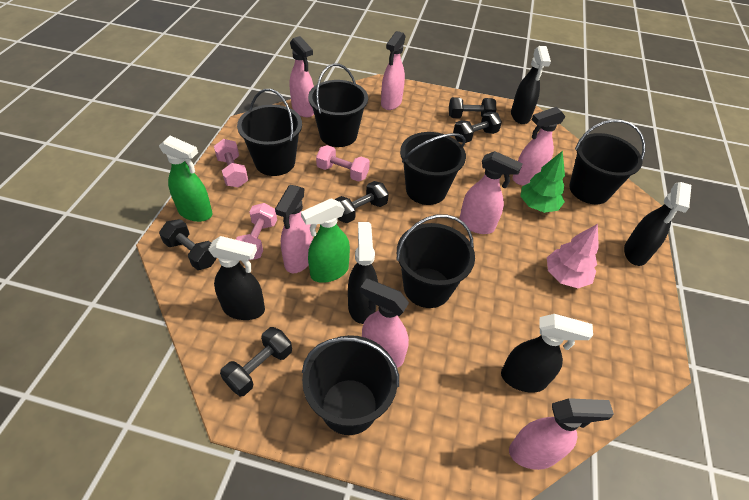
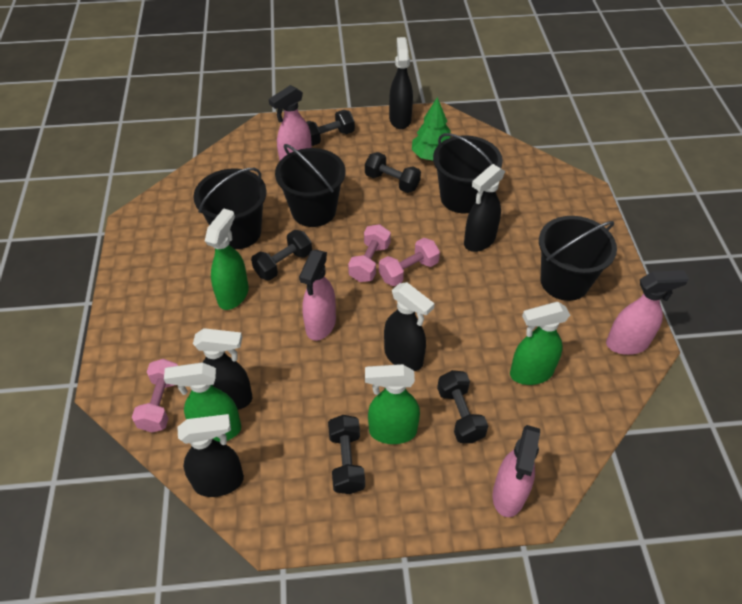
black bucket: 6 -> 4
green spray bottle: 2 -> 4
pink spray bottle: 7 -> 4
pink tree: 1 -> 0

